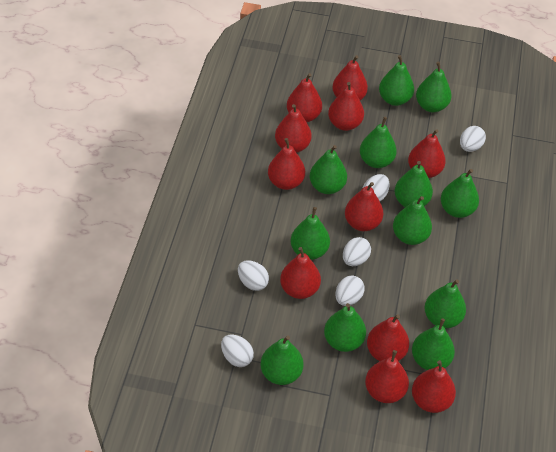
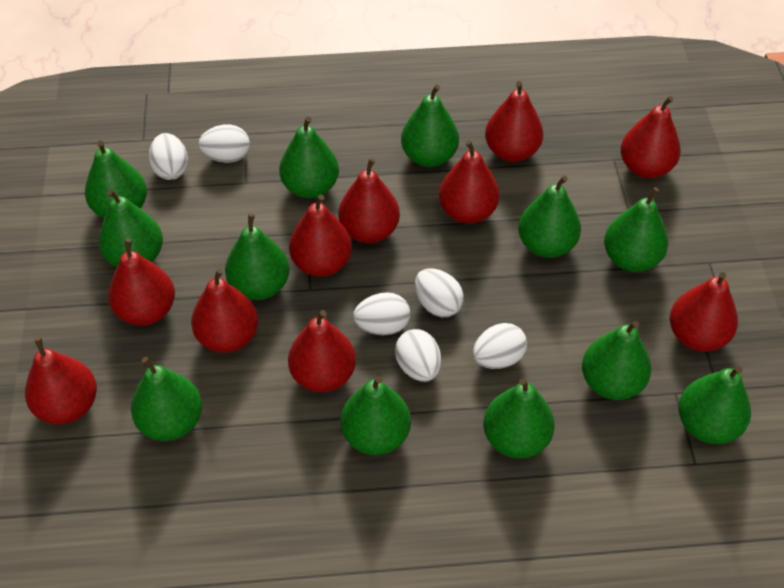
red pear: 11 -> 10

